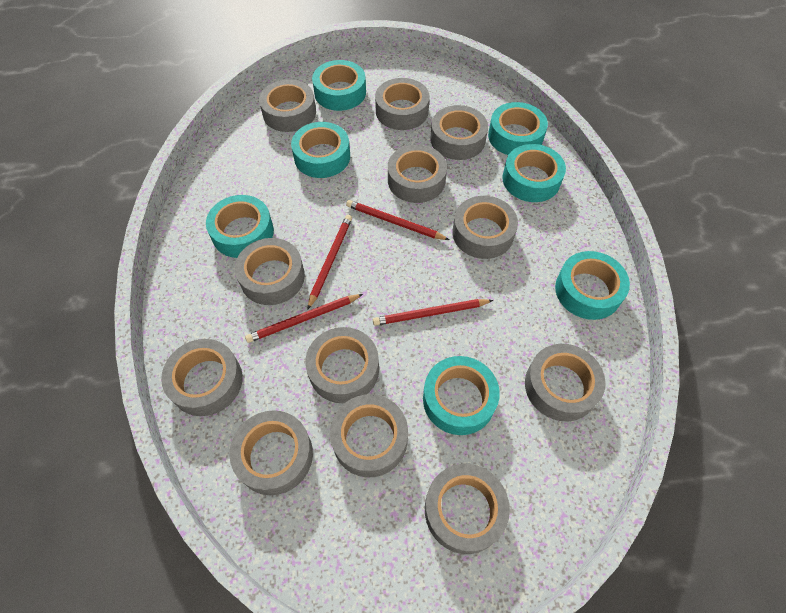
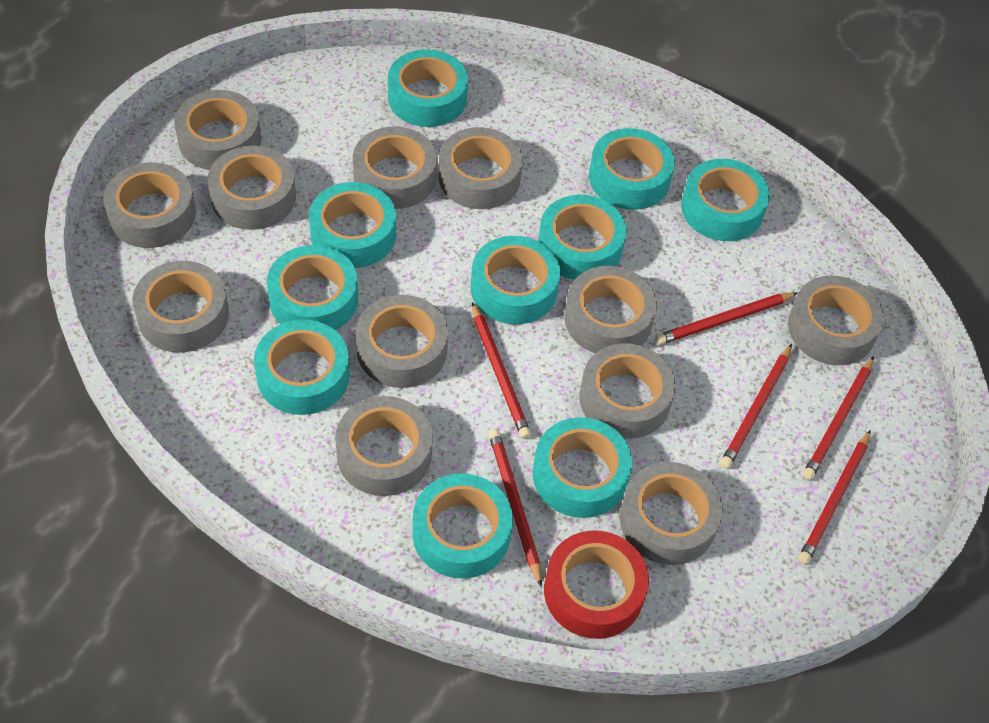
red pencil: 4 -> 6
red tape: 0 -> 1
turquoise tape: 7 -> 10

